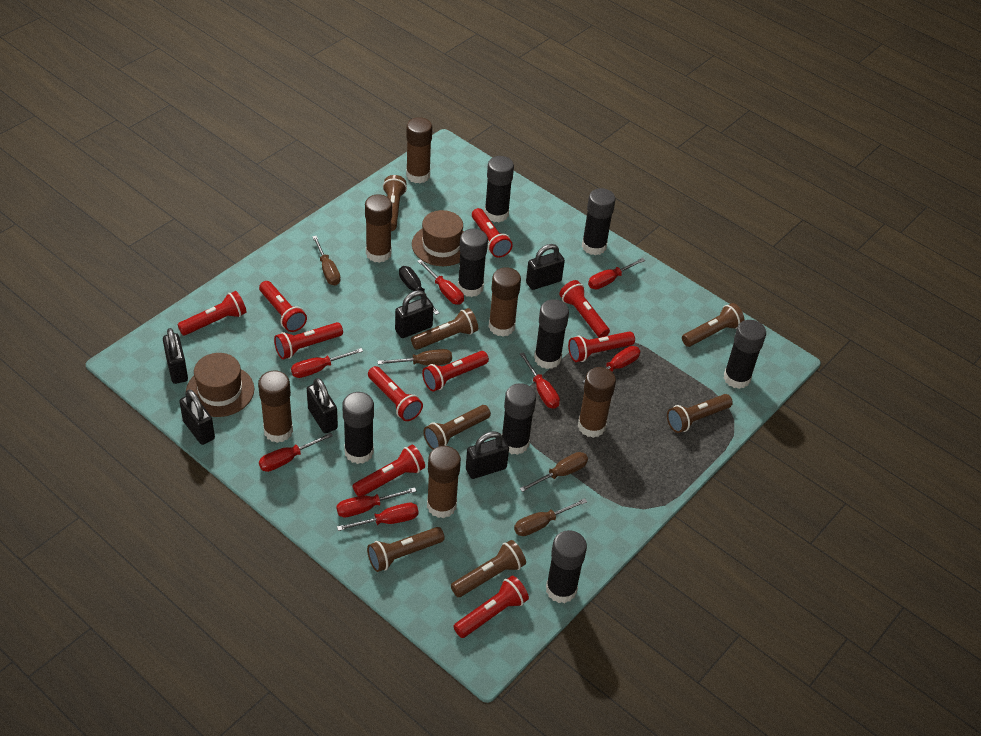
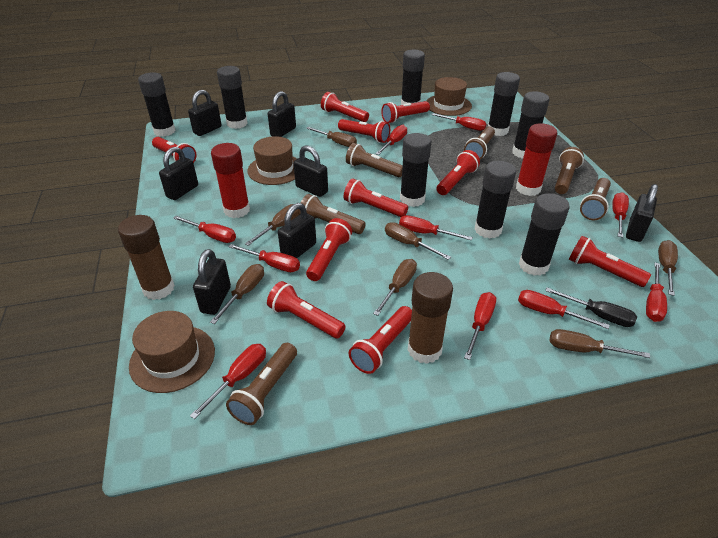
black padlock: 6 -> 7
brown flashlight: 7 -> 6
brown glue stick: 6 -> 2
brown hat: 2 -> 3
brown screwdriver: 4 -> 7
red glue stick: 0 -> 2
red screwdriver: 8 -> 10

